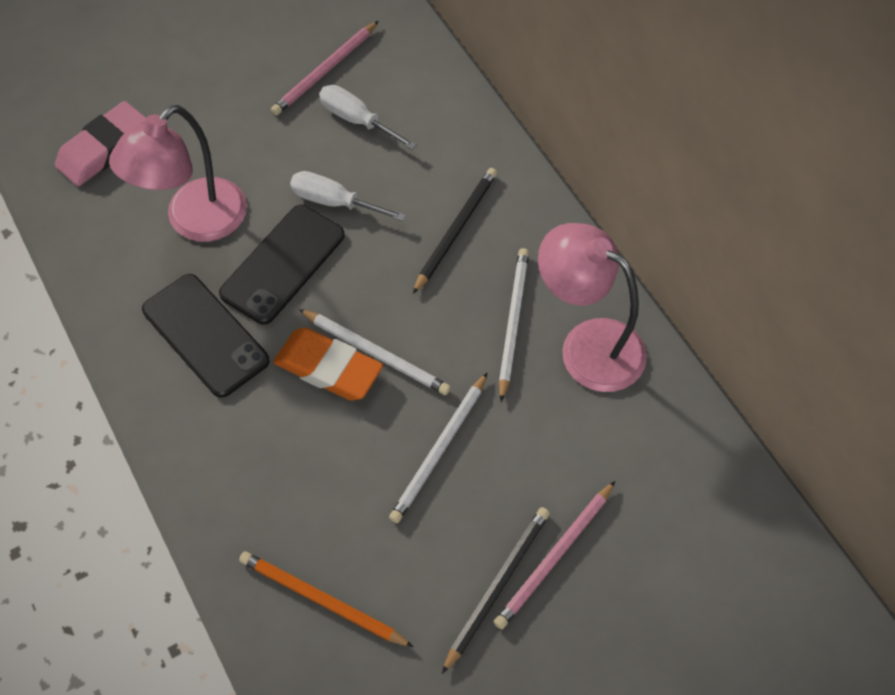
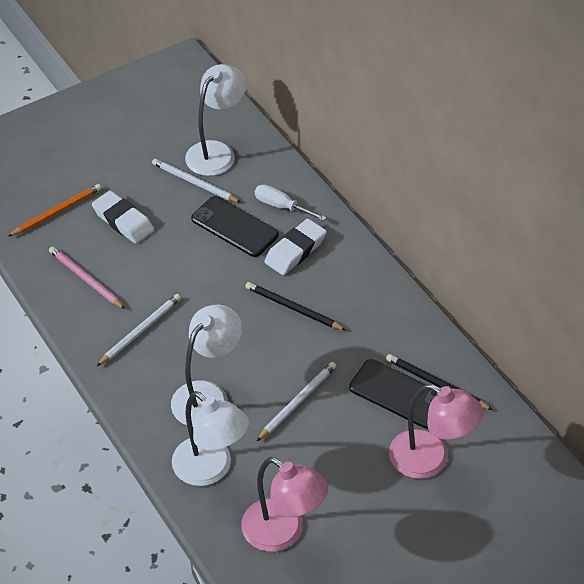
orange eraser: 1 -> 0
pink eraser: 1 -> 0
pink pencil: 2 -> 1
white eraser: 0 -> 2
white lamp: 0 -> 3
white screwdriver: 2 -> 1

